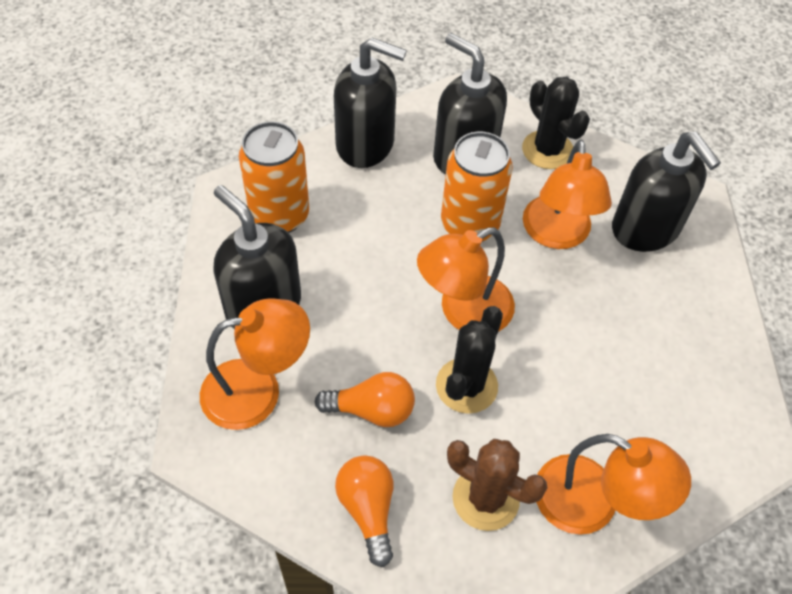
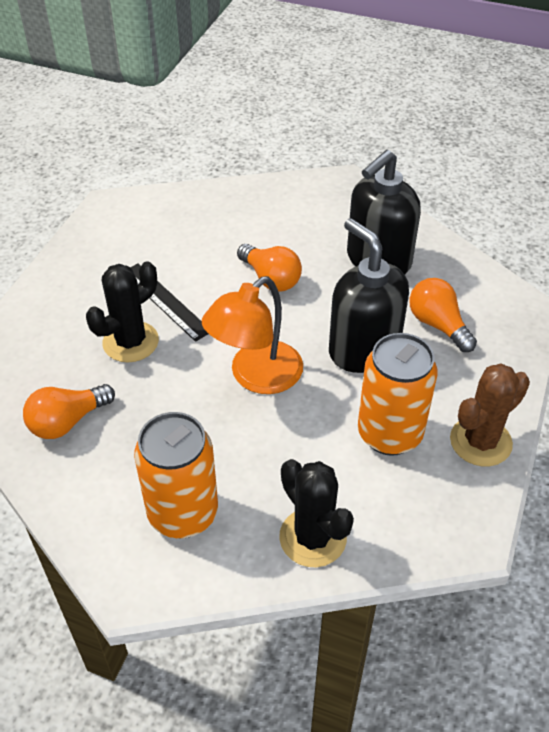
black ruler: 0 -> 1
black soap dispenser: 4 -> 2
orange lamp: 4 -> 1
orange light bulb: 2 -> 3

